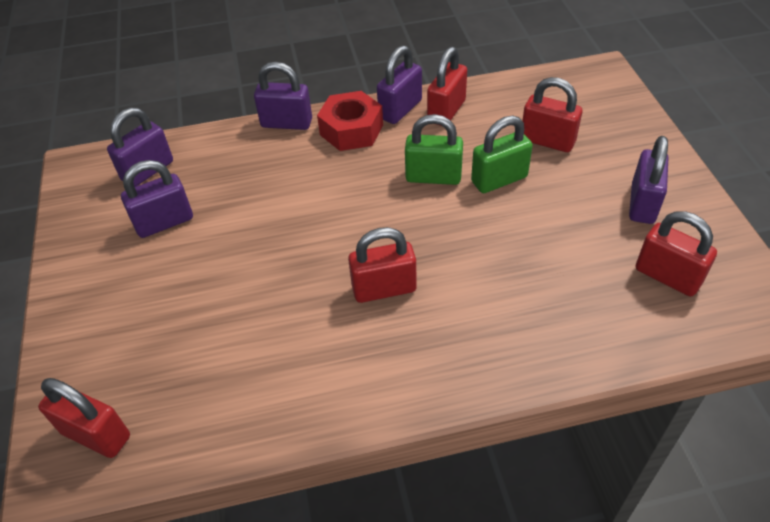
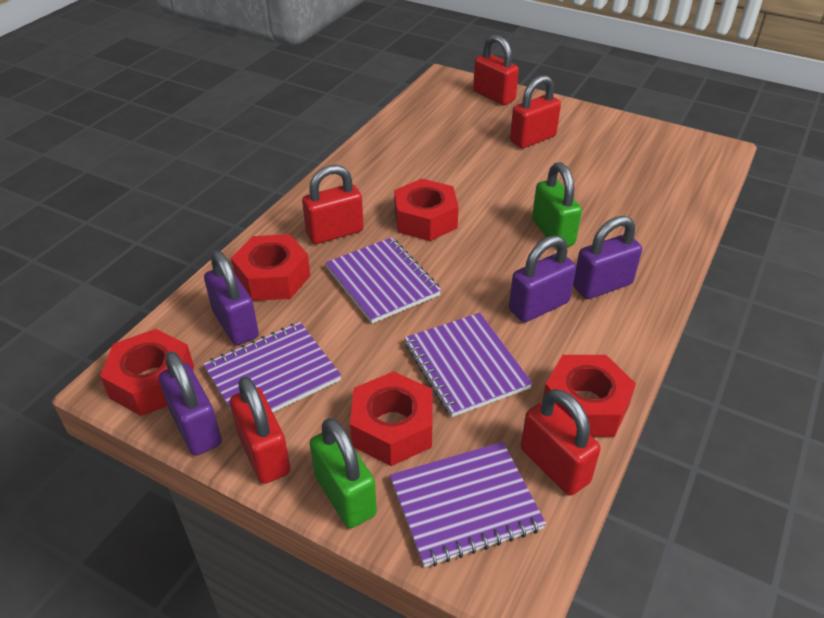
purple notebook: 0 -> 4
purple padlock: 5 -> 4
red nut: 1 -> 5

